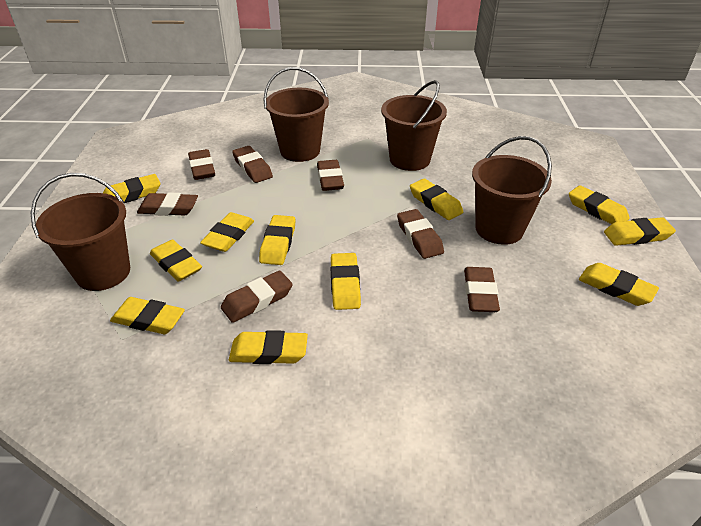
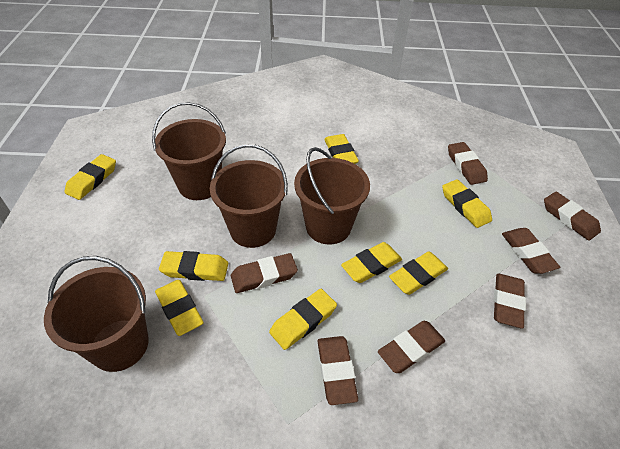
yellow eraser: 11 -> 8

